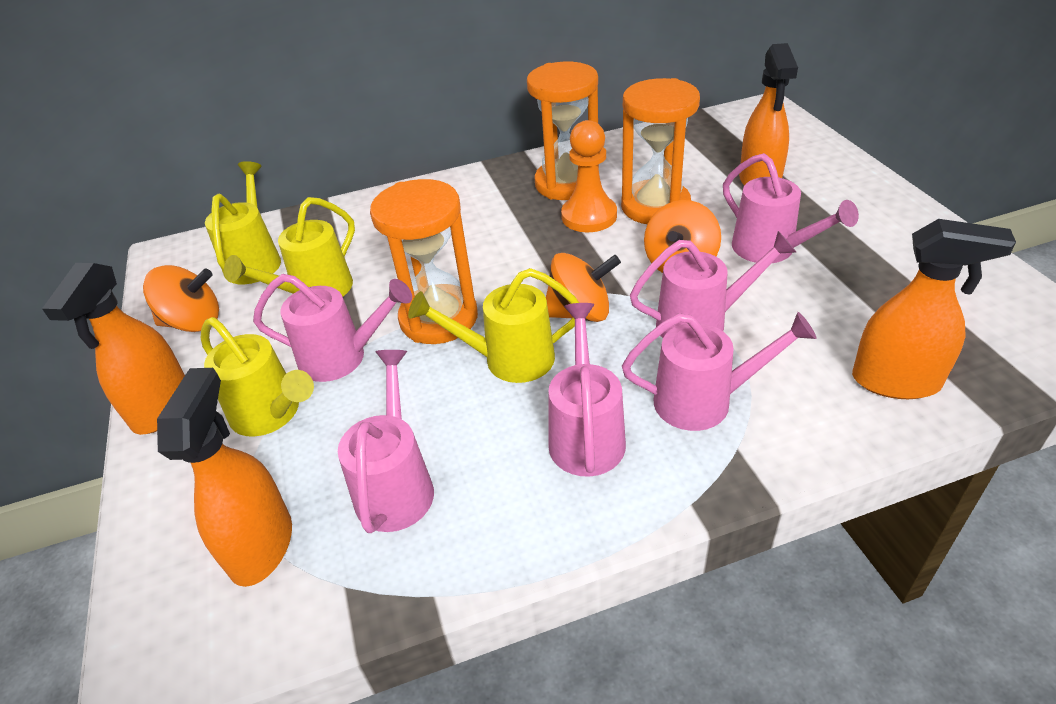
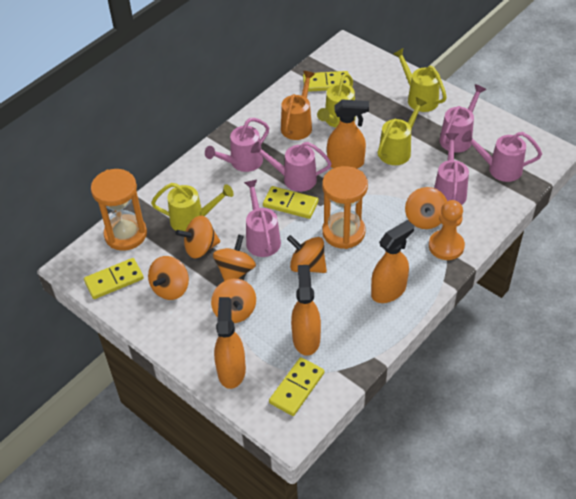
orange hourglass: 3 -> 2
orange spinning top: 3 -> 6
orange watering can: 0 -> 1
yellow domino: 0 -> 4

